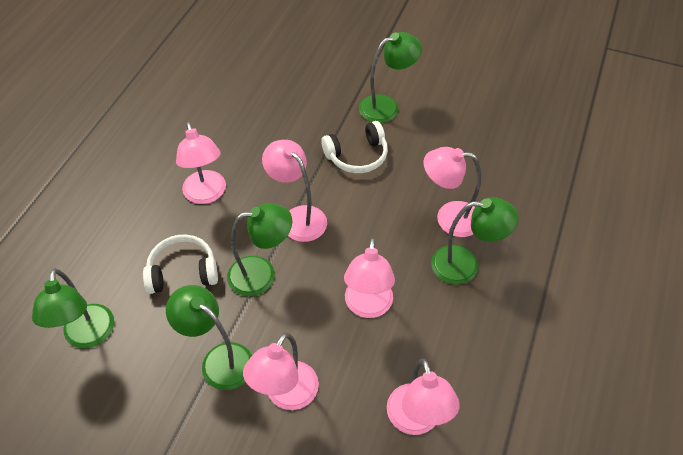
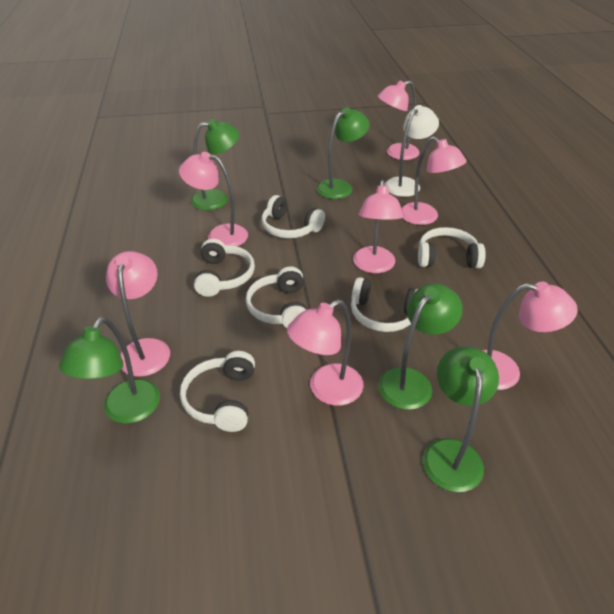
pink lamp: 6 -> 7
white headphones: 2 -> 6
white lamp: 0 -> 1

